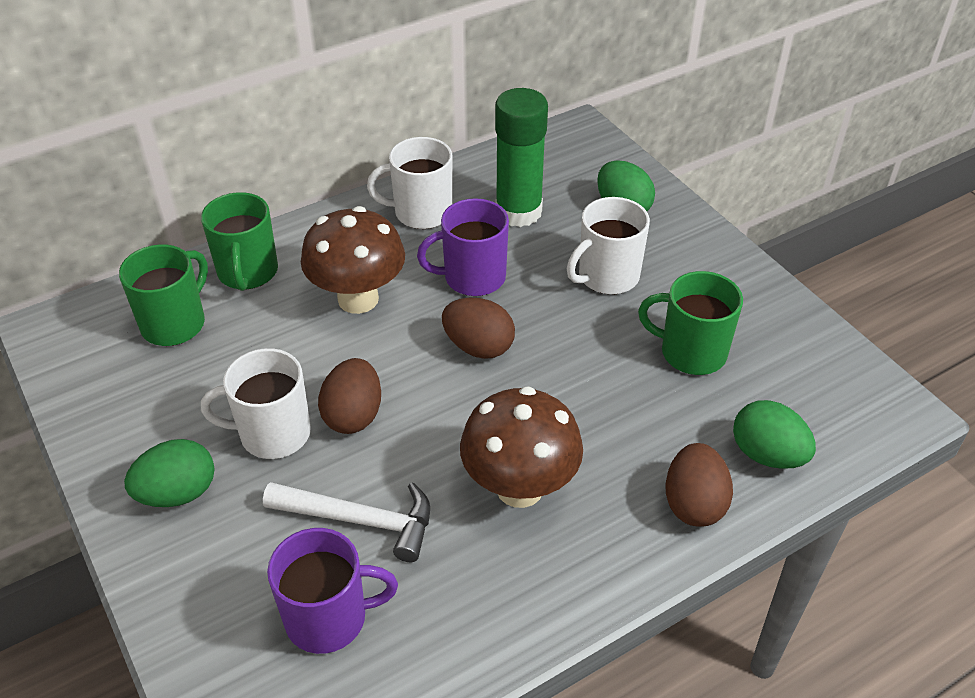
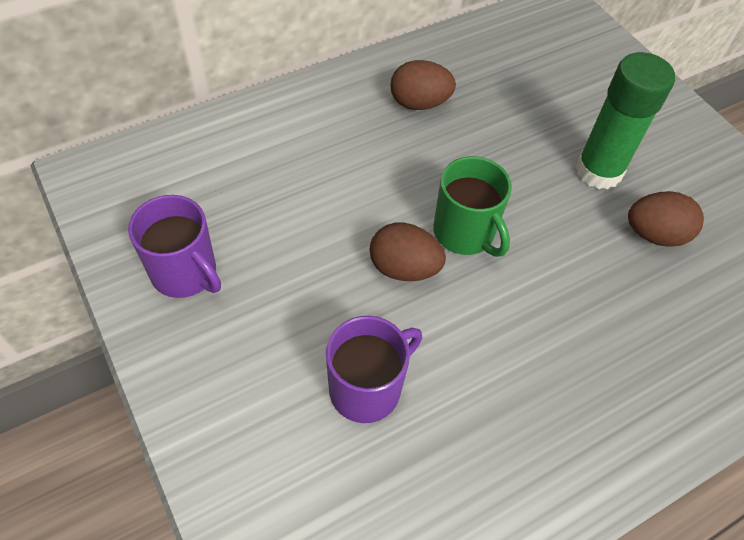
brown mushroom: 2 -> 0
green egg: 3 -> 0
green mug: 3 -> 1
white hammer: 1 -> 0
white mug: 3 -> 0

